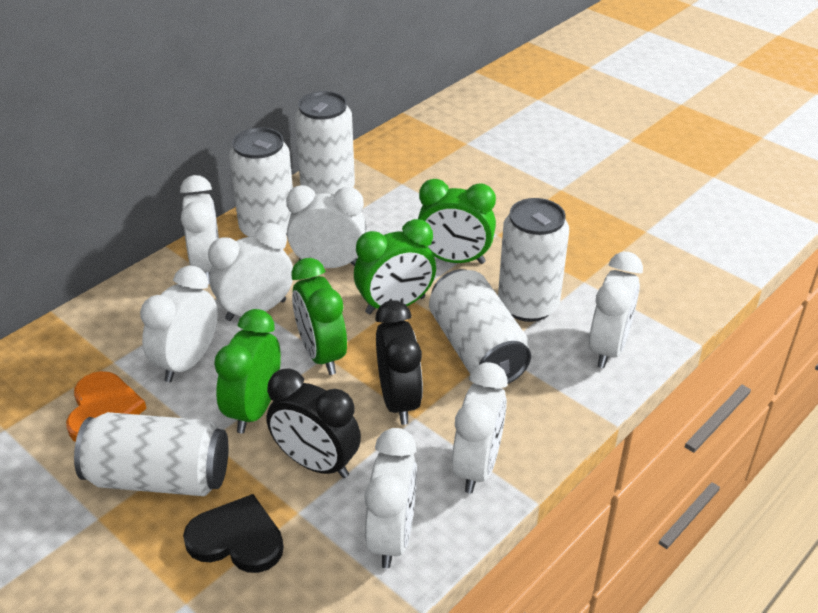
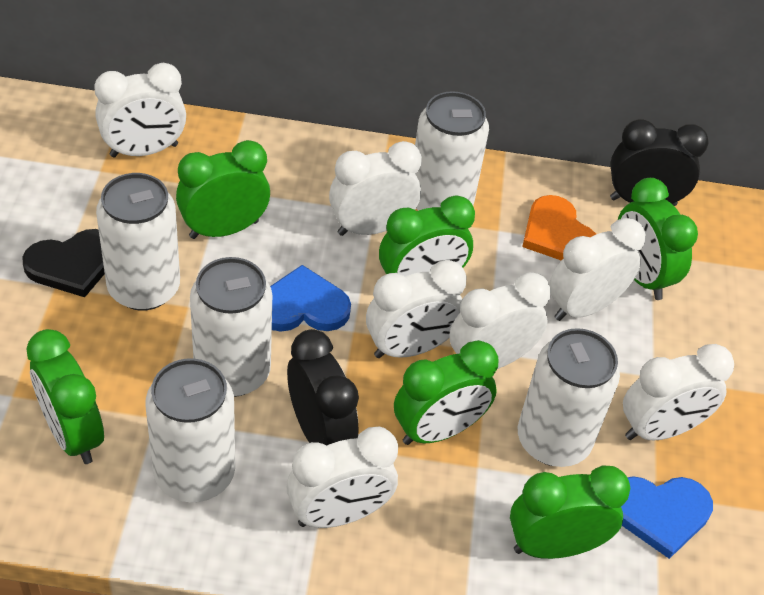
blue heart: 0 -> 2
green clock: 4 -> 6

